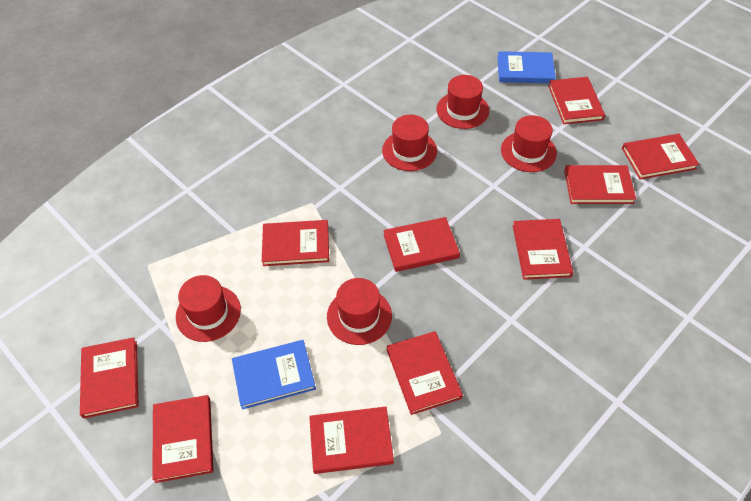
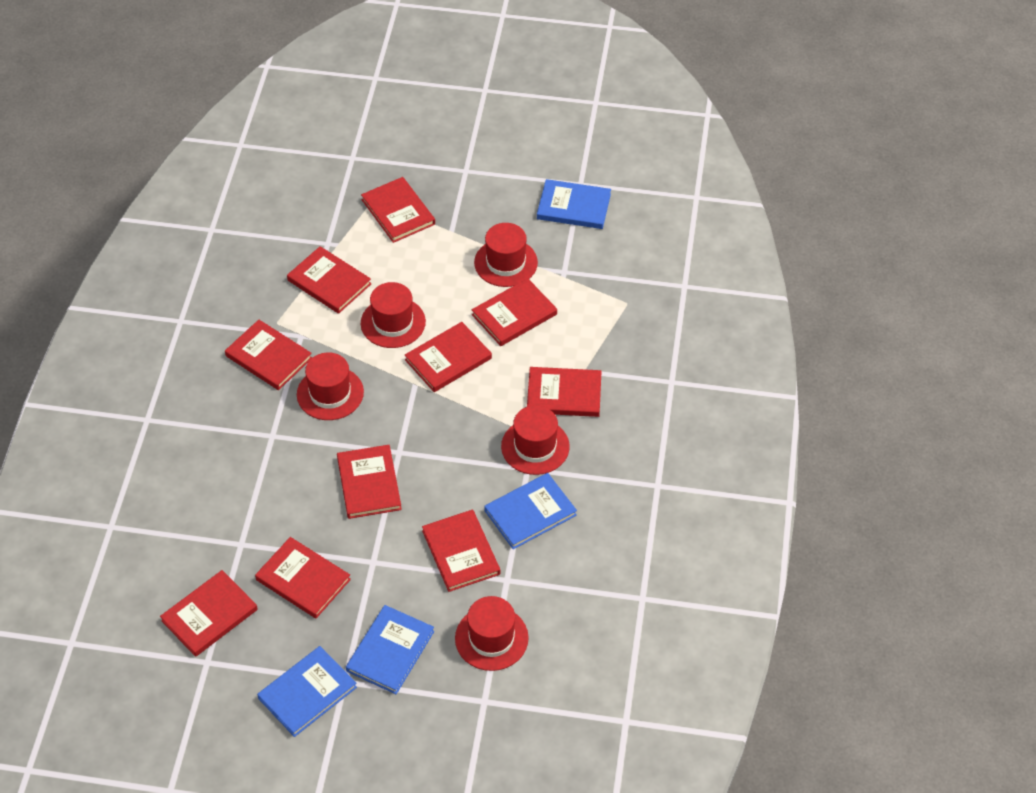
blue book: 2 -> 4

